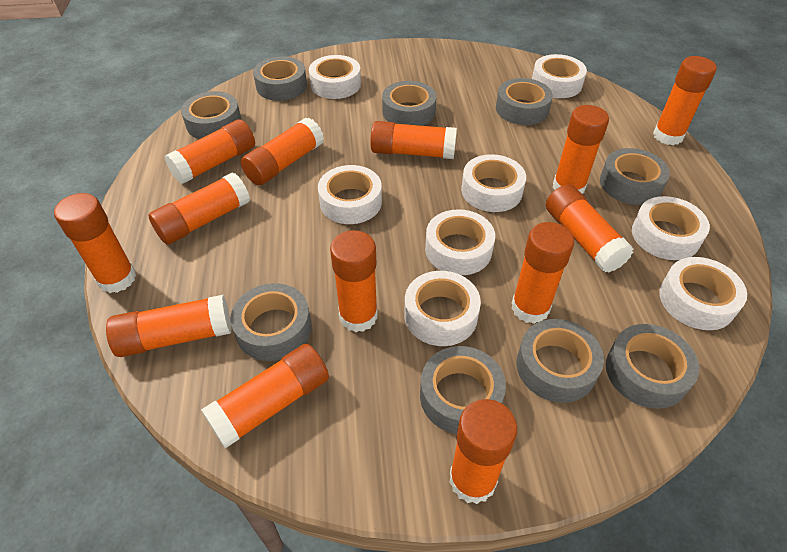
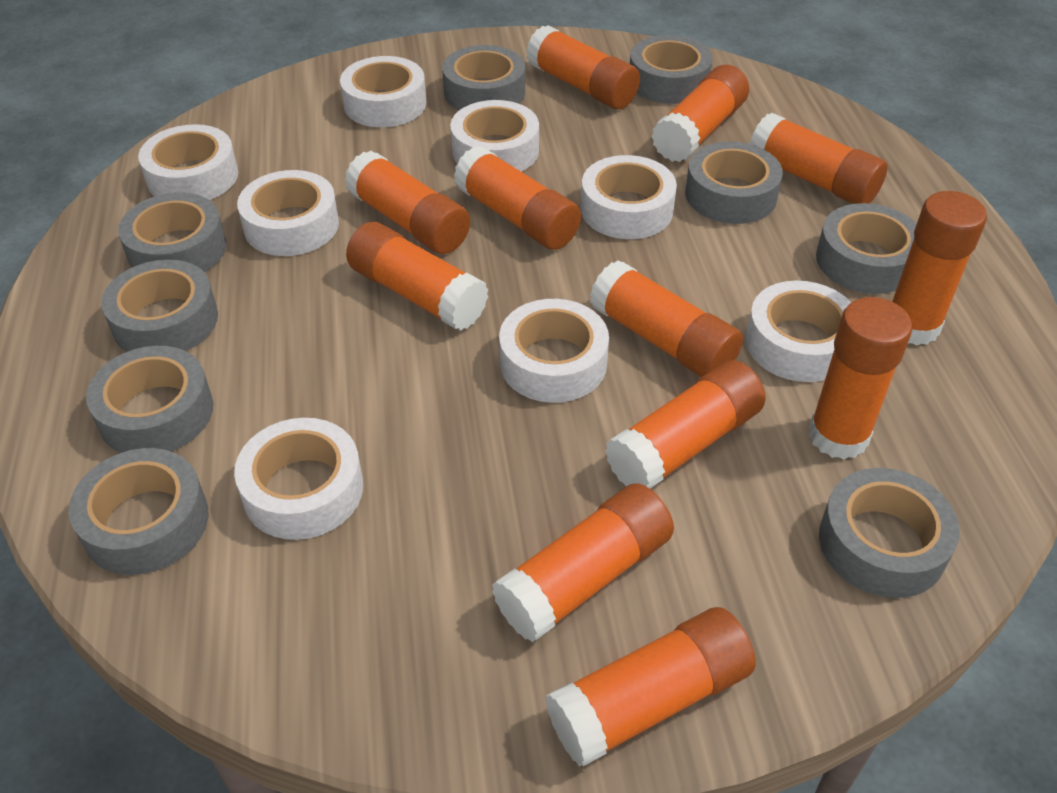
orange glue stick: 13 -> 12

